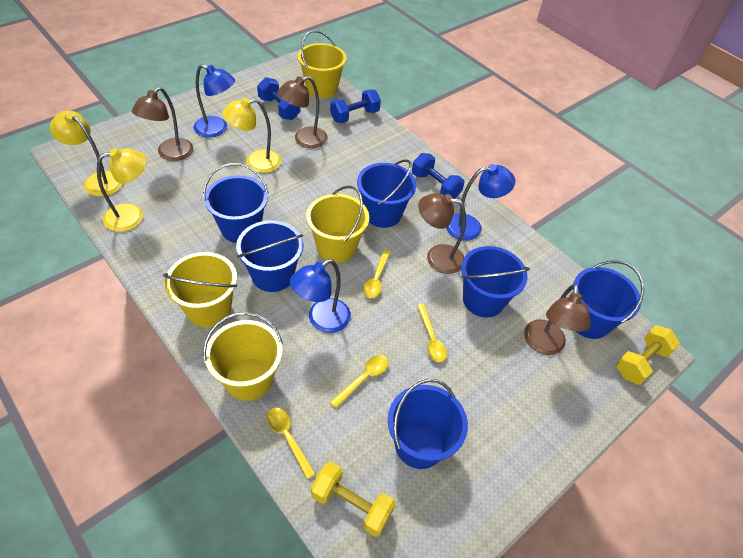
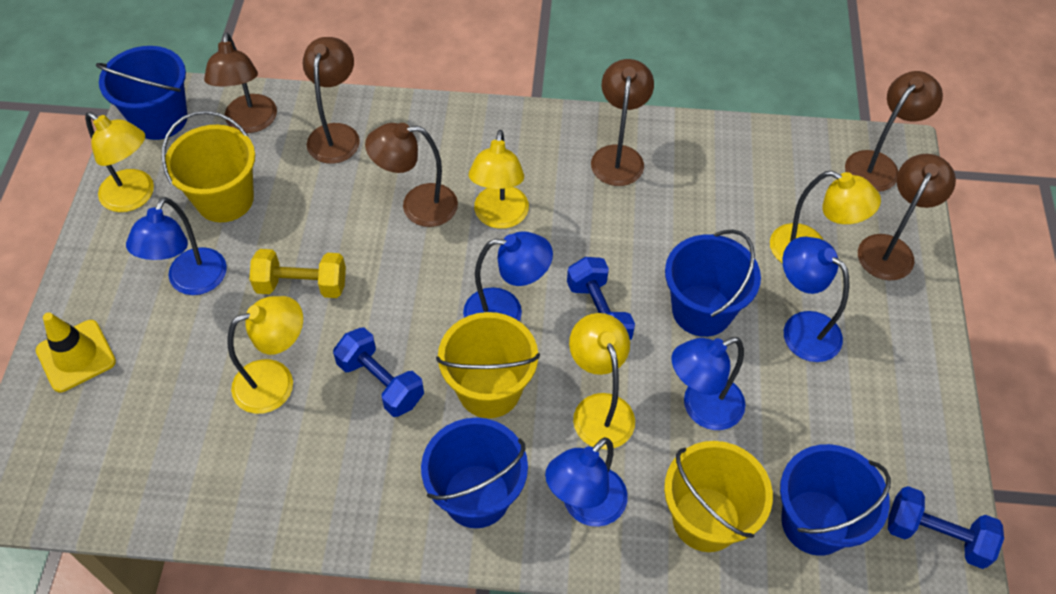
blue bucket: 6 -> 4
blue lamp: 3 -> 5
brown lamp: 4 -> 6
yellow bucket: 4 -> 3
yellow dumbbell: 2 -> 1
yellow lamp: 3 -> 5
yellow spoon: 4 -> 0
yellow traffic cone: 0 -> 1

